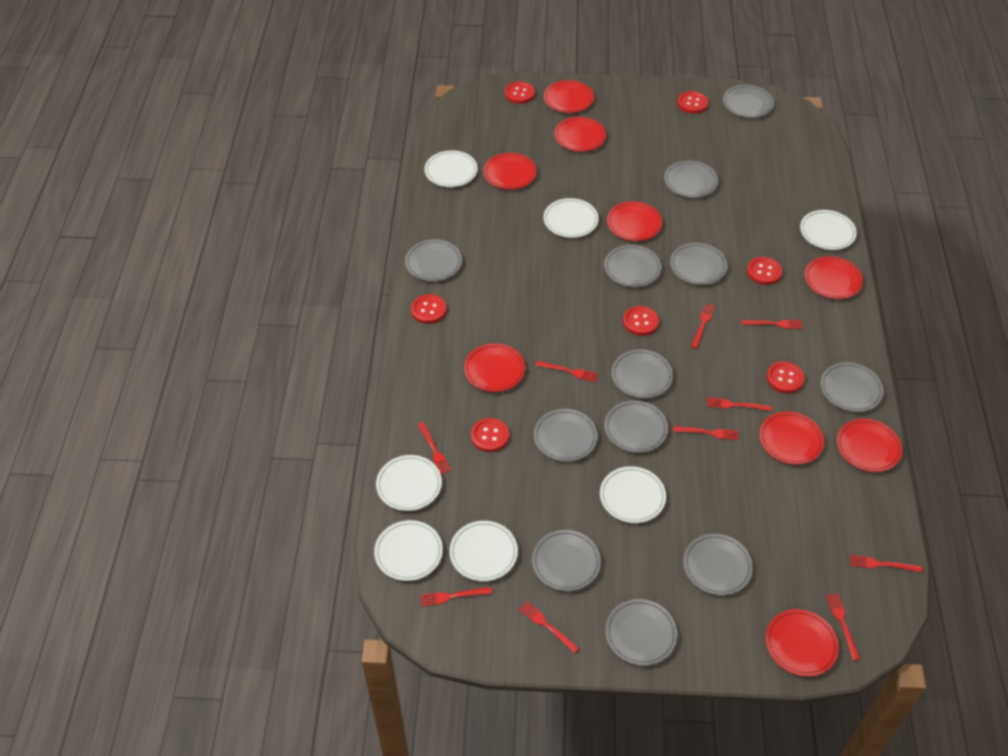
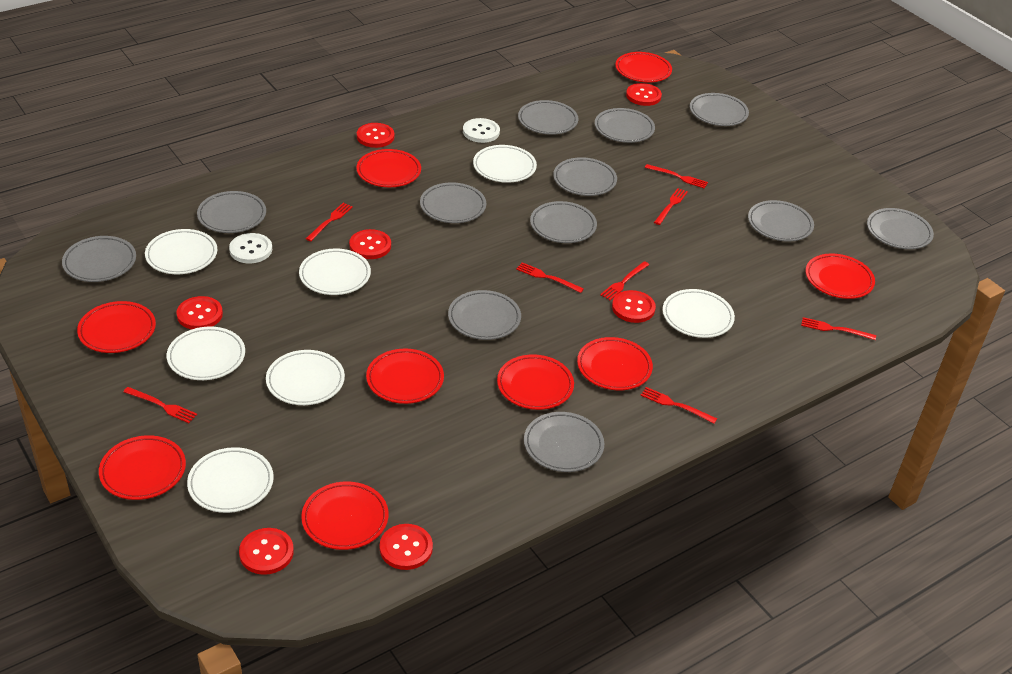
red fork: 10 -> 8
white button: 0 -> 2

